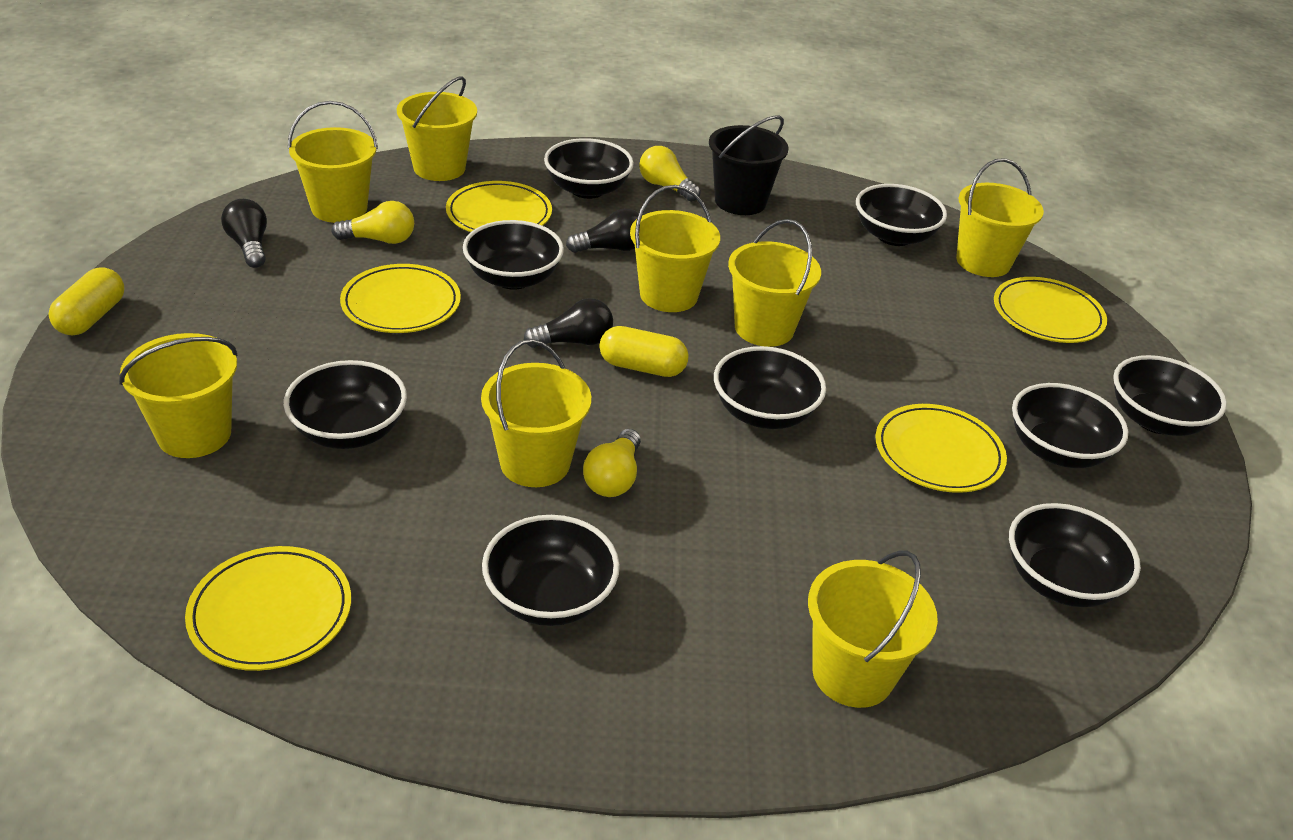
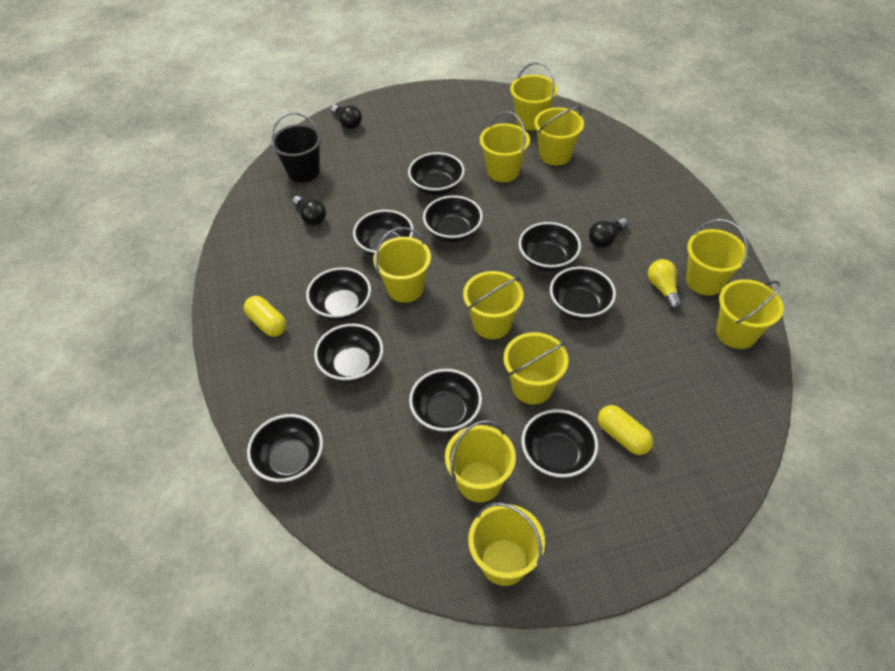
black bowl: 9 -> 10
yellow bucket: 8 -> 10
yellow light bulb: 3 -> 1
yellow plate: 5 -> 0

